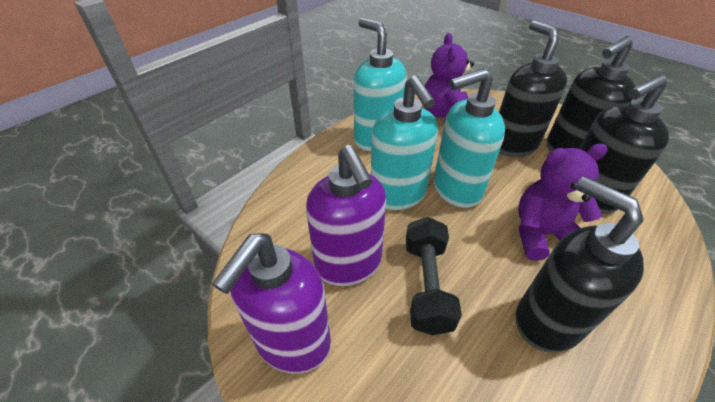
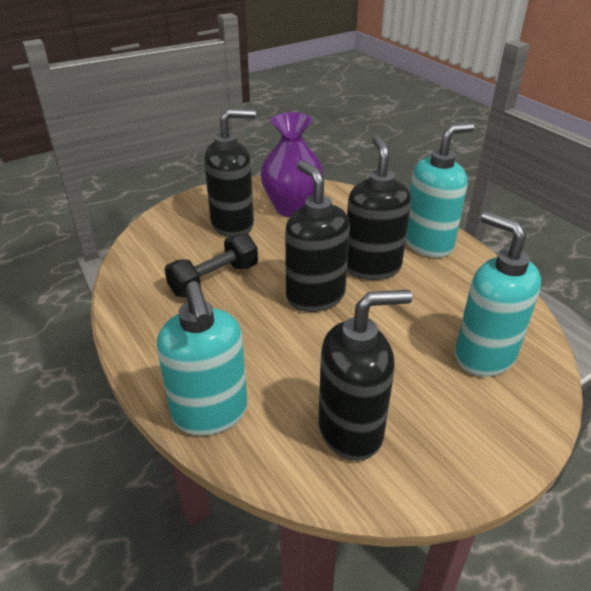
purple soap dispenser: 2 -> 0
purple teddy bear: 2 -> 0
purple vase: 0 -> 1

